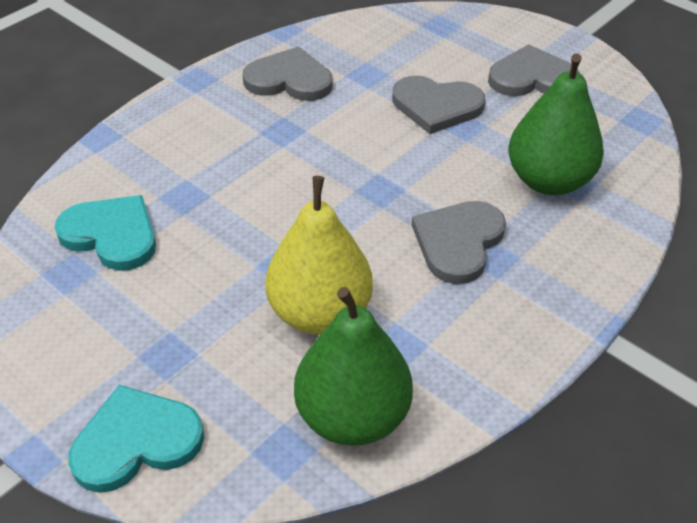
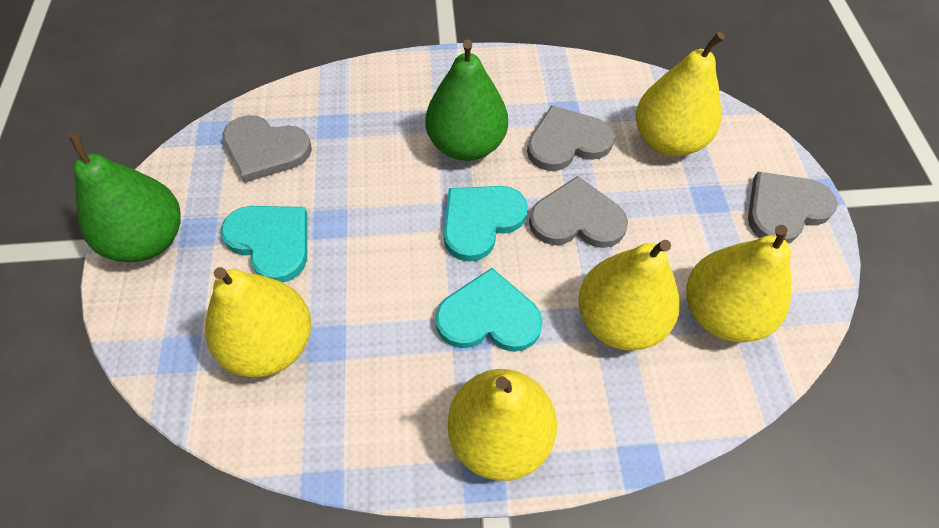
turquoise heart: 2 -> 3
yellow pear: 1 -> 5

